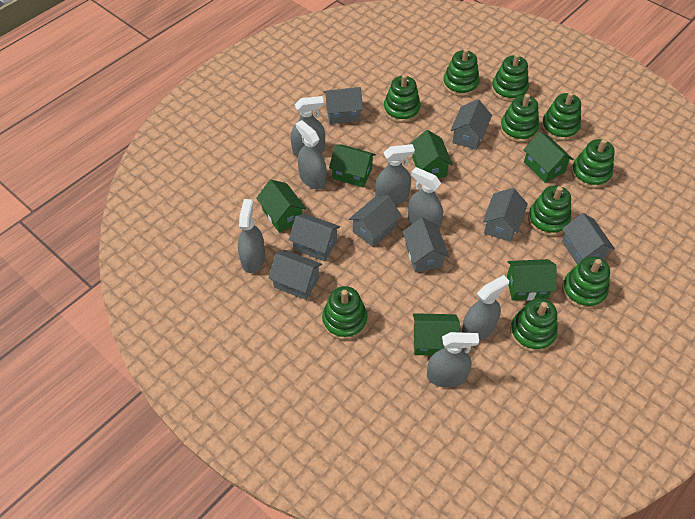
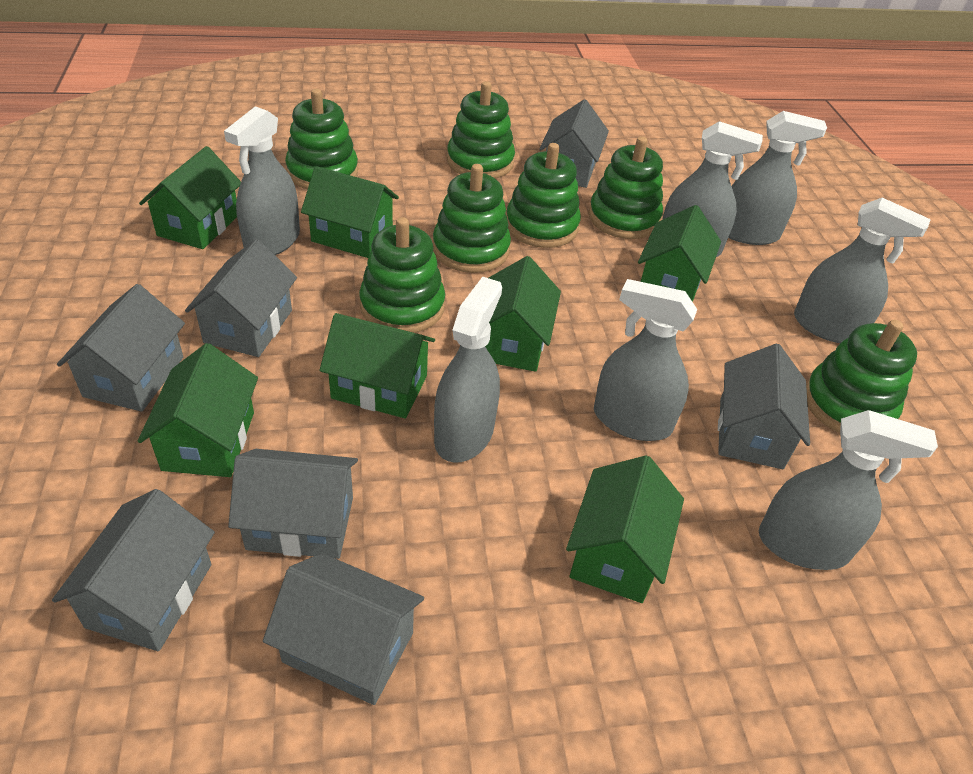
green house: 6 -> 7
green stacking toy: 10 -> 7
grey house: 8 -> 7

